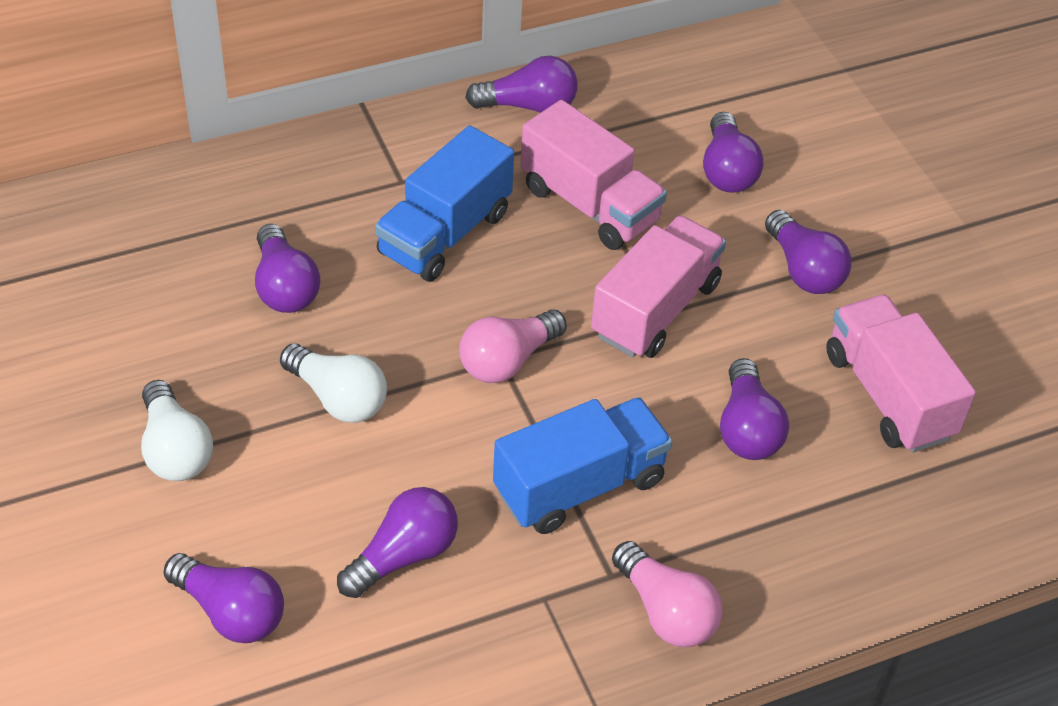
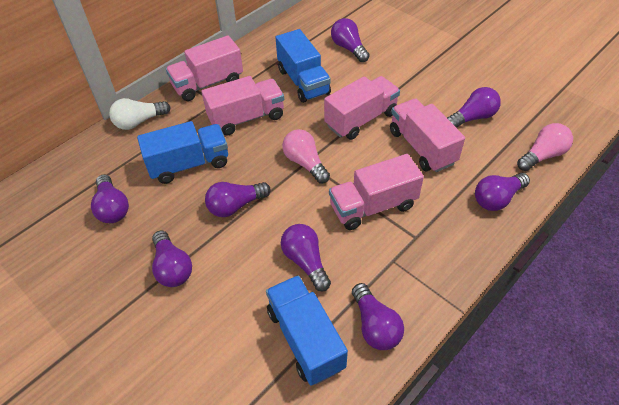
blue truck: 2 -> 3
pink truck: 3 -> 5
purple light bulb: 7 -> 8
white light bulb: 2 -> 1

